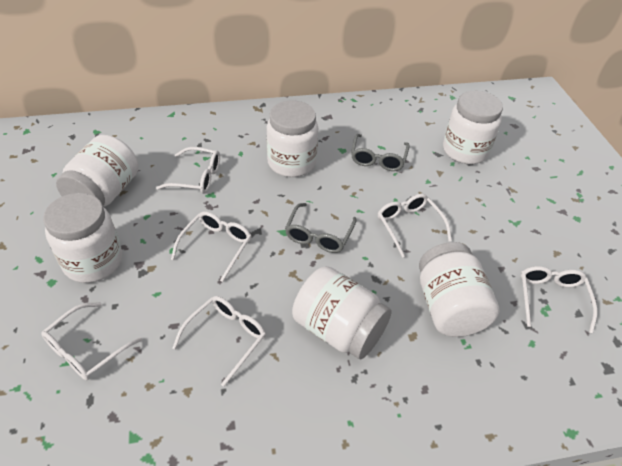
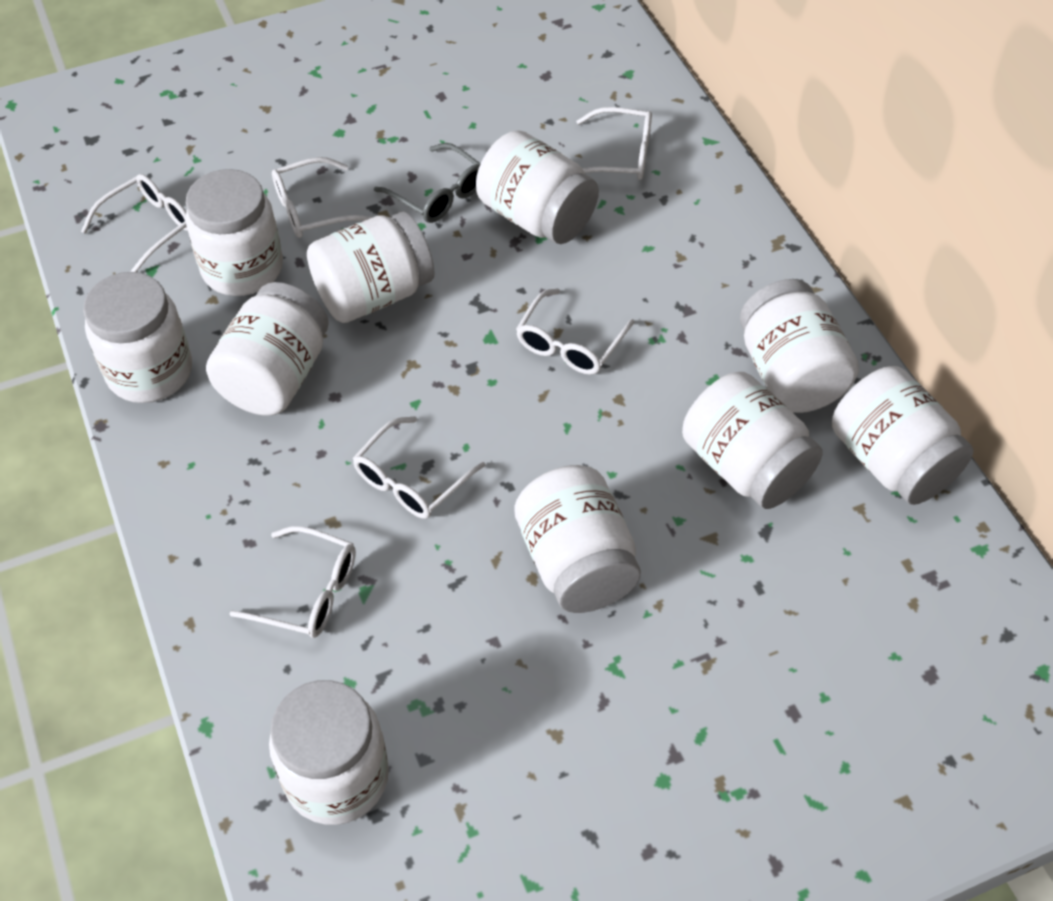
grey glasses: 2 -> 1
white jar: 6 -> 10

